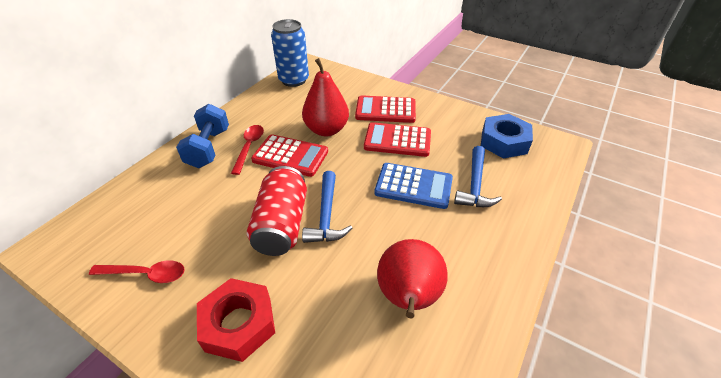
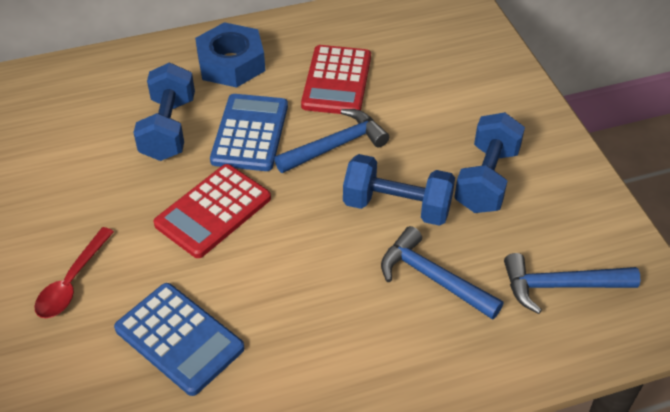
blue calculator: 1 -> 2
blue can: 1 -> 0
blue dumbbell: 1 -> 3
blue hammer: 2 -> 3
red calculator: 3 -> 2
red can: 1 -> 0
red nut: 1 -> 0
red pear: 2 -> 0
red spoon: 2 -> 1

